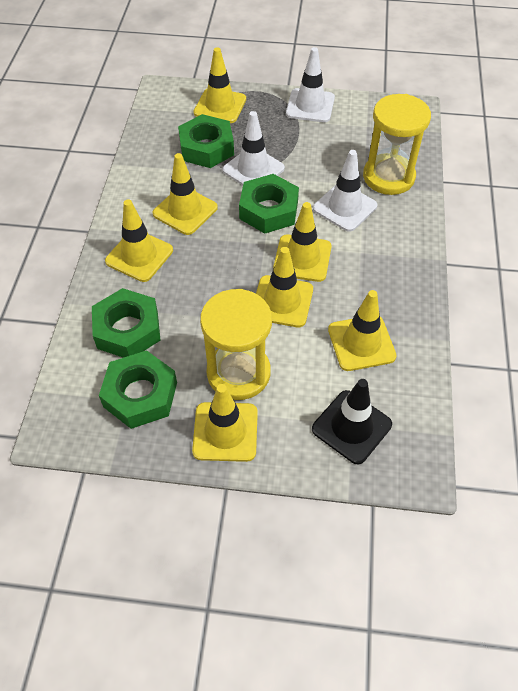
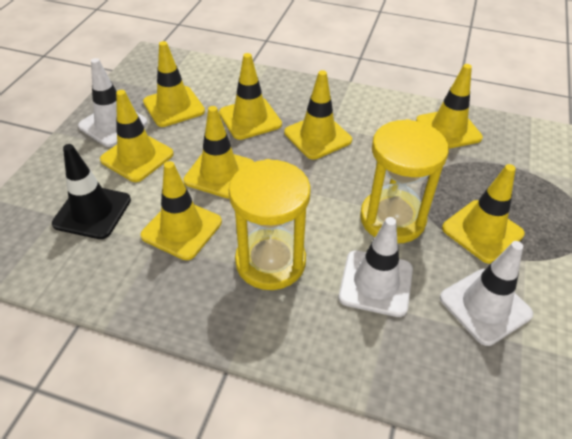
green nut: 4 -> 0
yellow traffic cone: 7 -> 8

